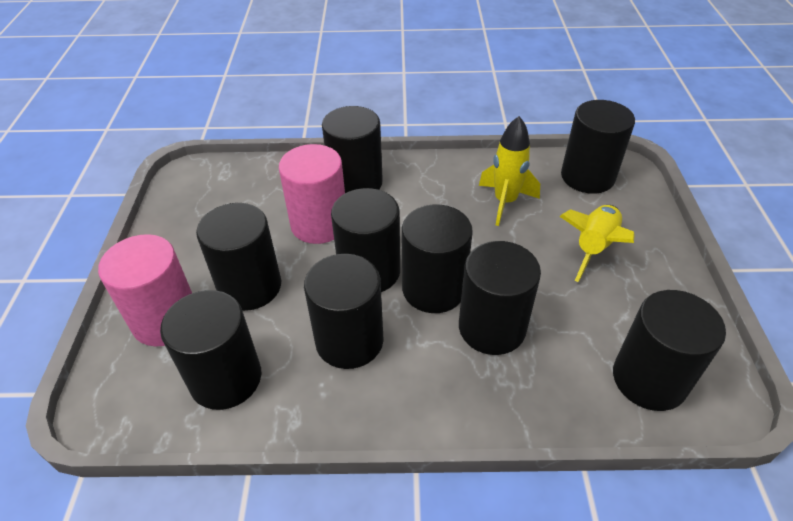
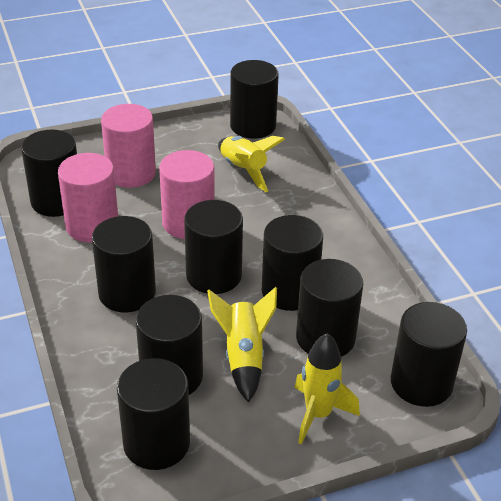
pink cylinder: 2 -> 3
yellow rocket: 2 -> 3

